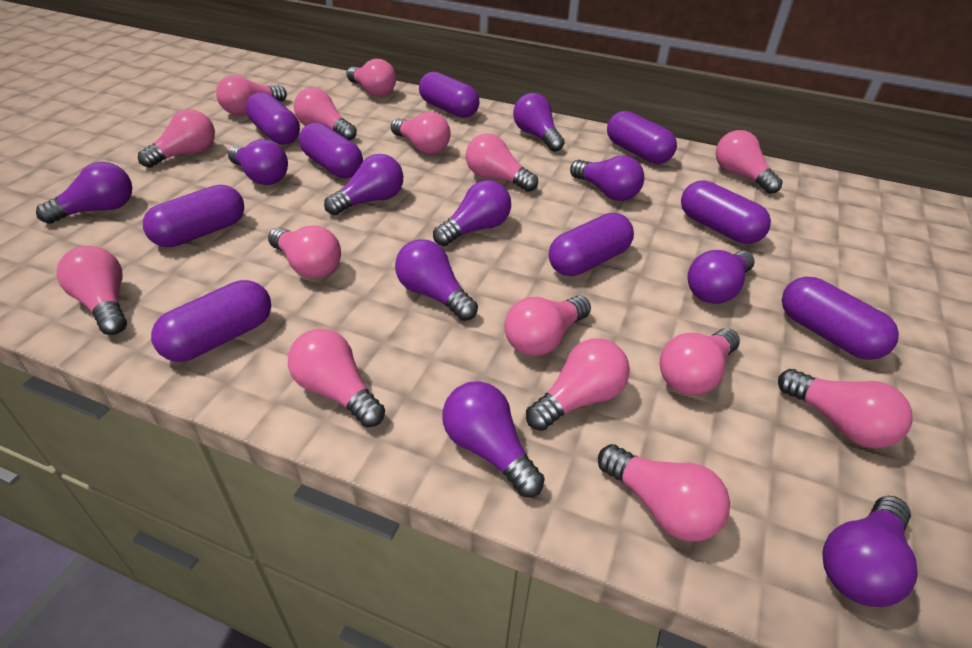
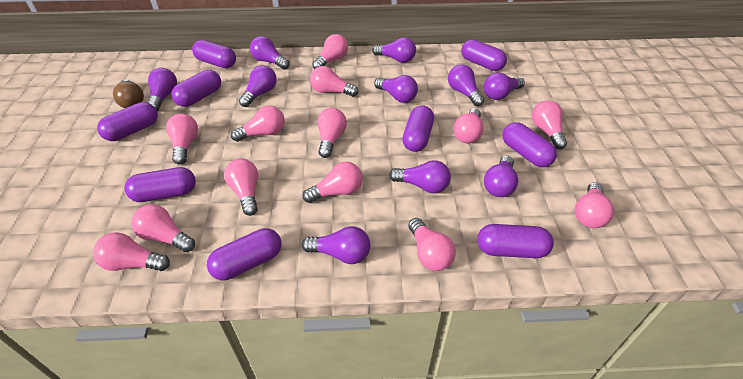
brown light bulb: 0 -> 1
pink light bulb: 15 -> 13

